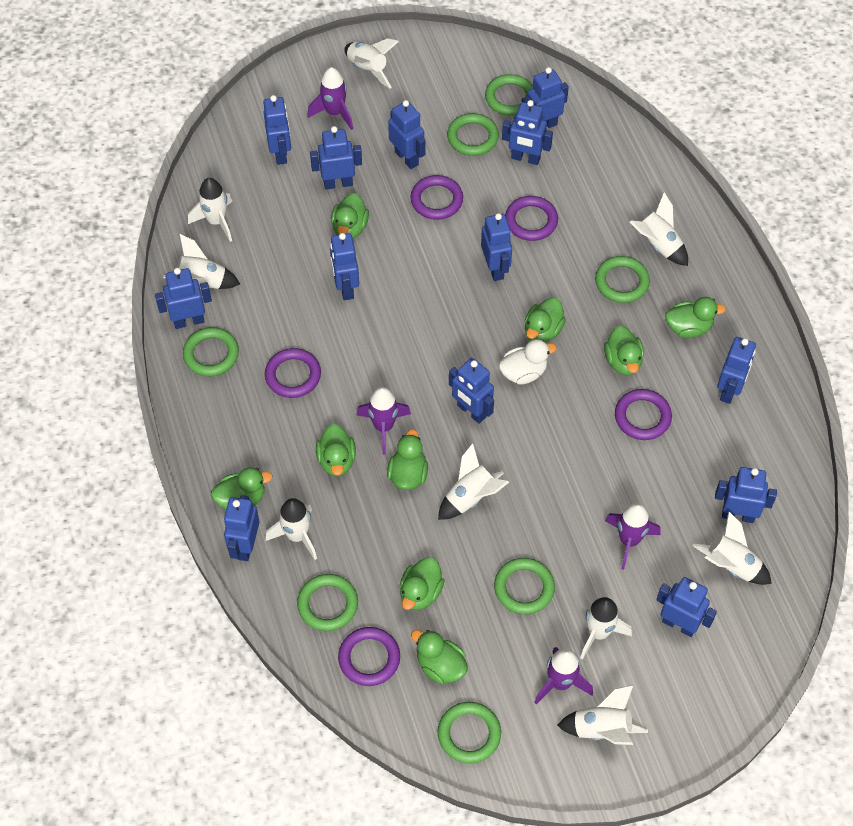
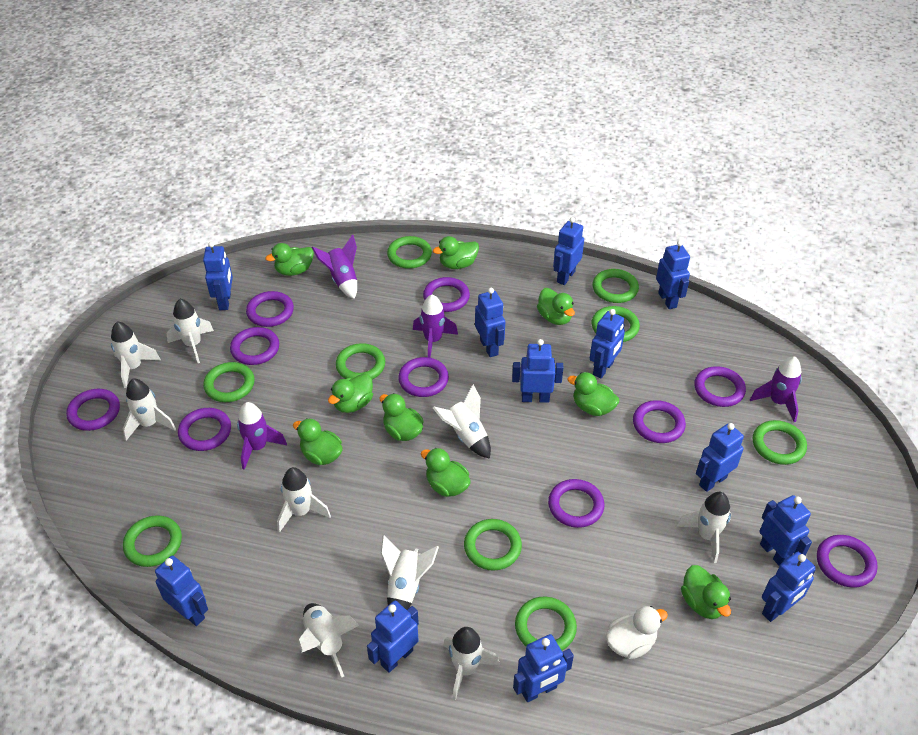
blue robot: 13 -> 12
green ring: 7 -> 9
purple ring: 5 -> 10

